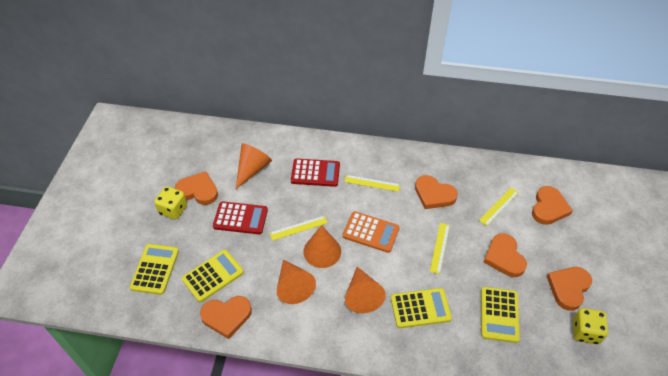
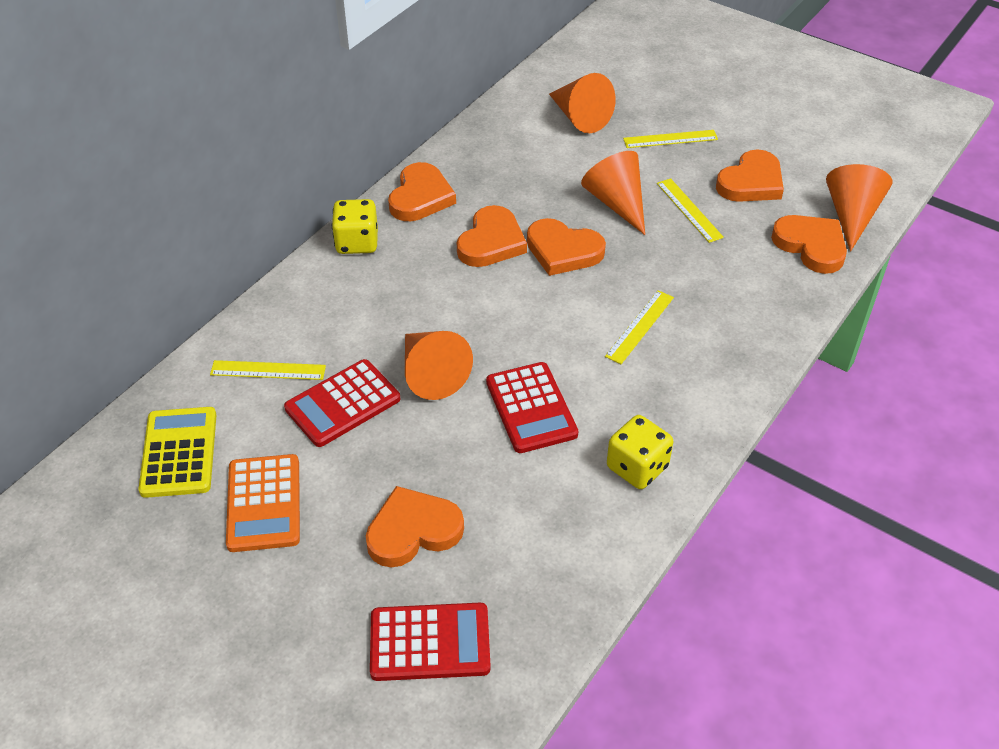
red calculator: 2 -> 3
yellow calculator: 4 -> 1

